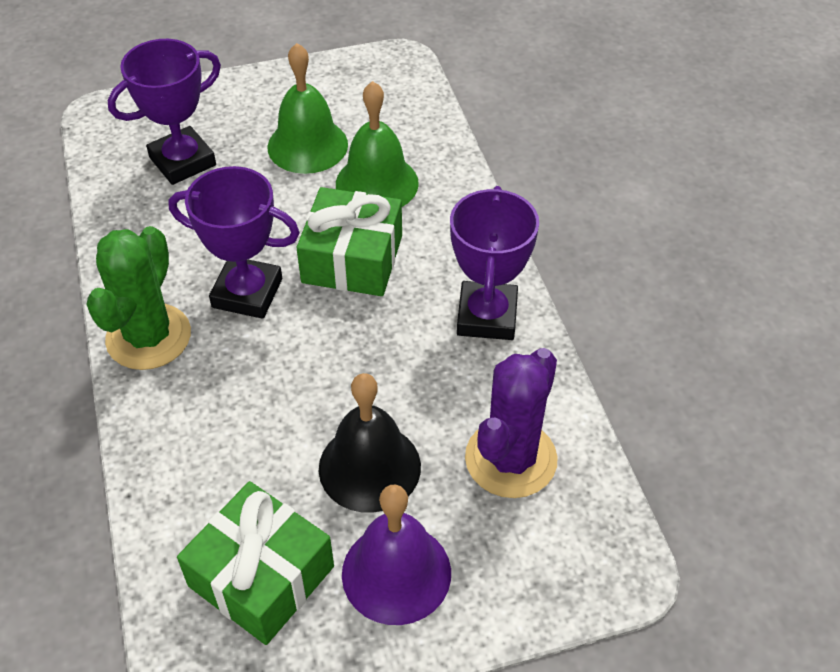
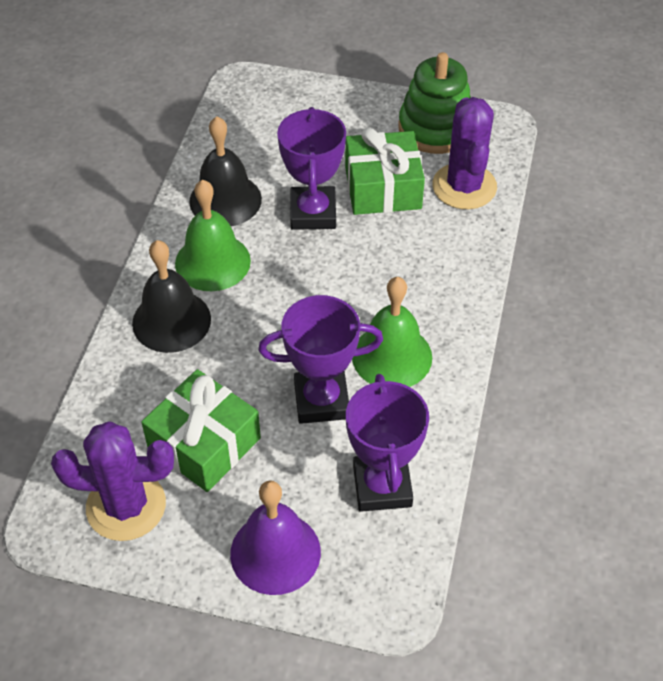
black bell: 1 -> 2
green cactus: 1 -> 0
green stacking toy: 0 -> 1
purple cactus: 1 -> 2

